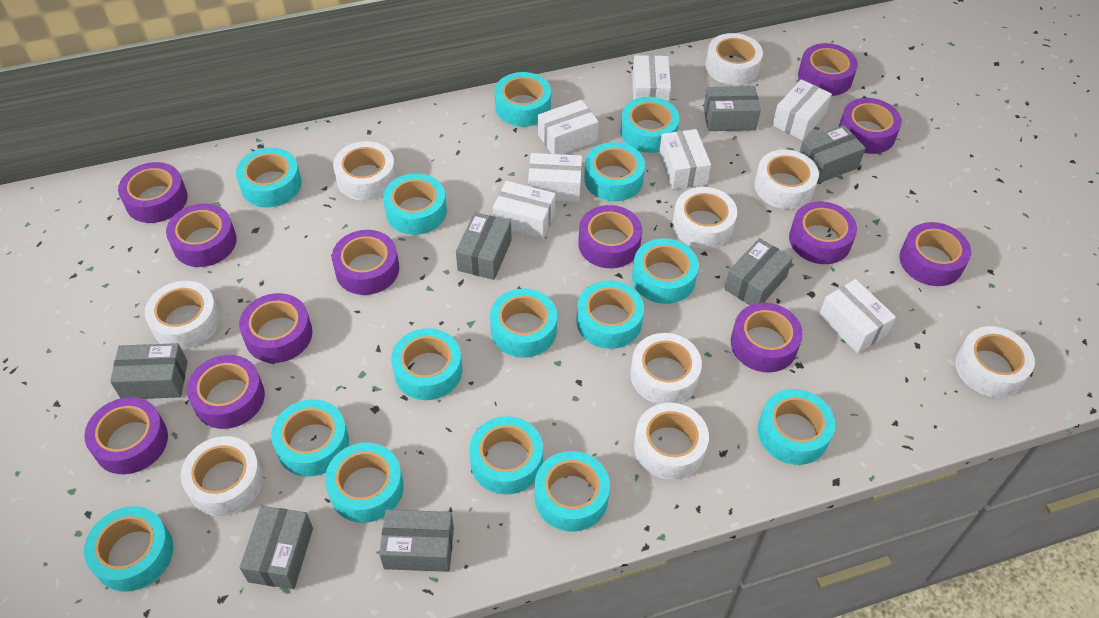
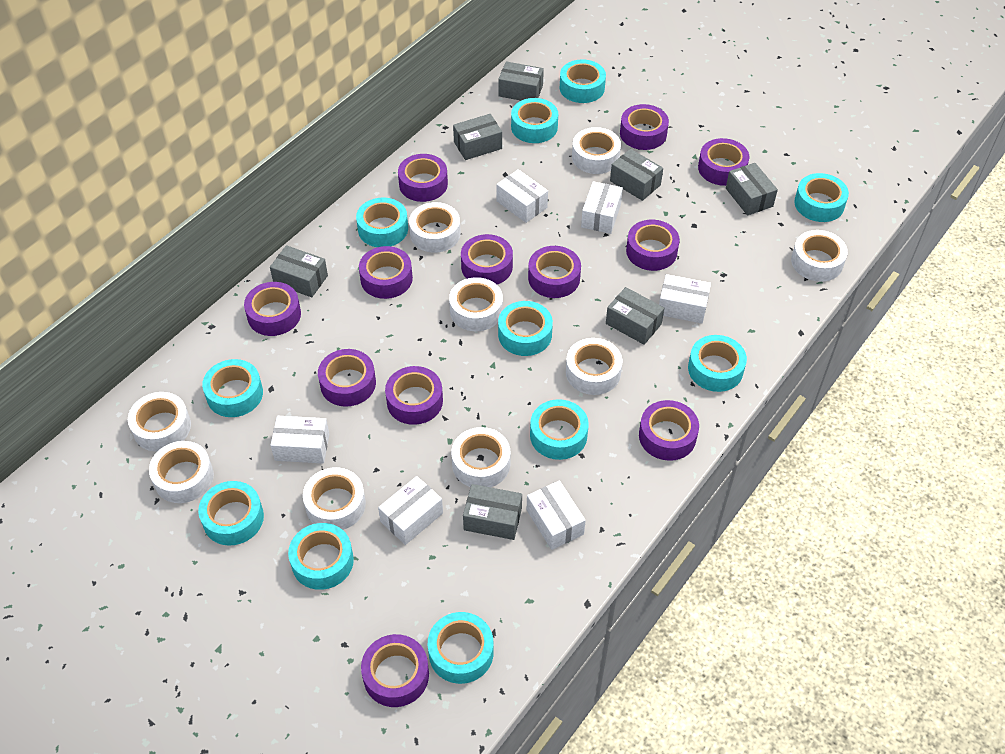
turquoise tape: 15 -> 11
white box: 7 -> 6

